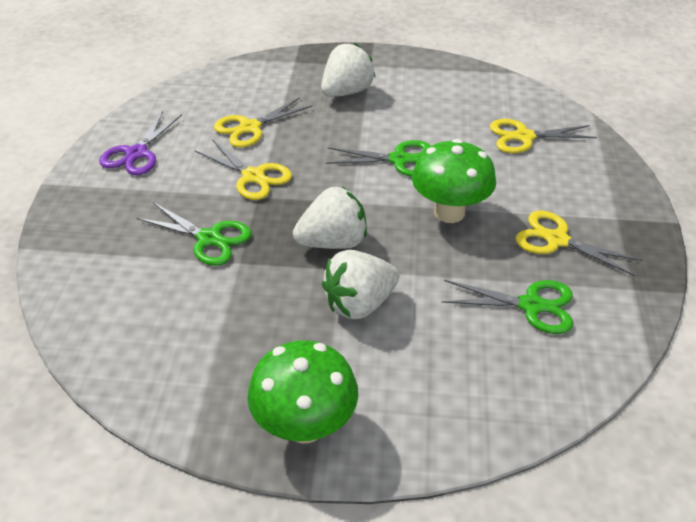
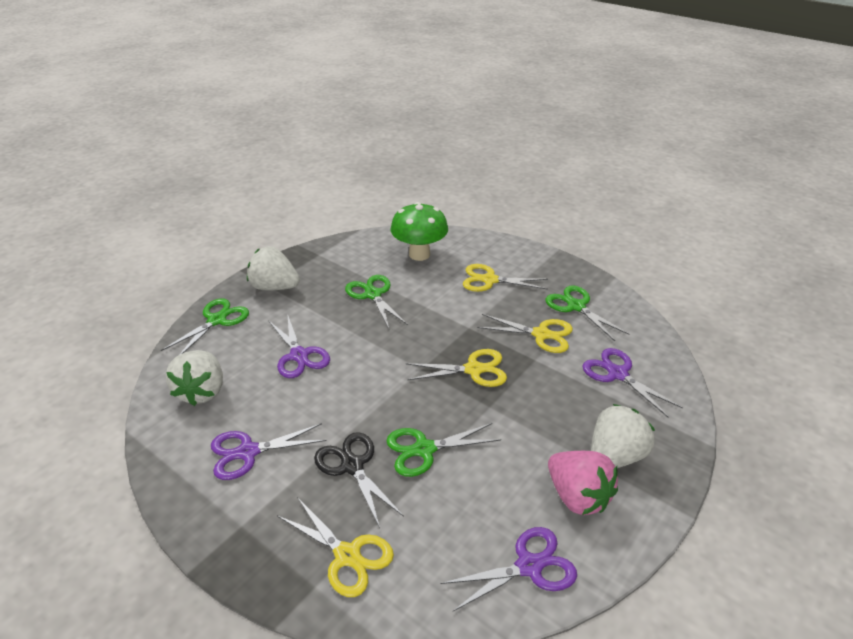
black scissors: 0 -> 1
green mushroom: 2 -> 1
green scissors: 3 -> 4
pink strawberry: 0 -> 1
purple scissors: 1 -> 4

